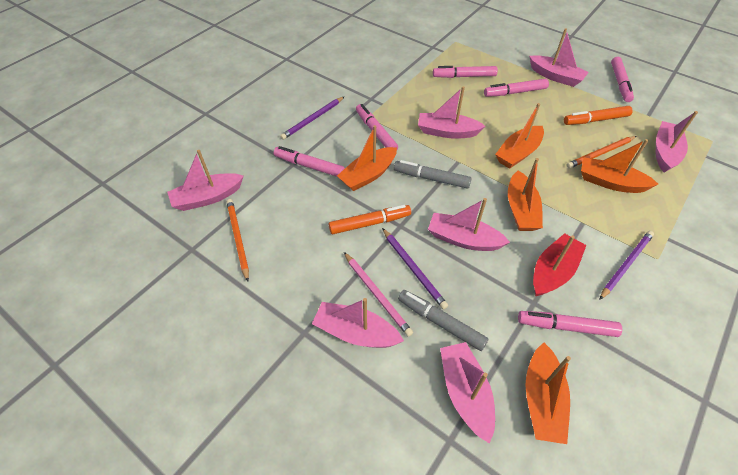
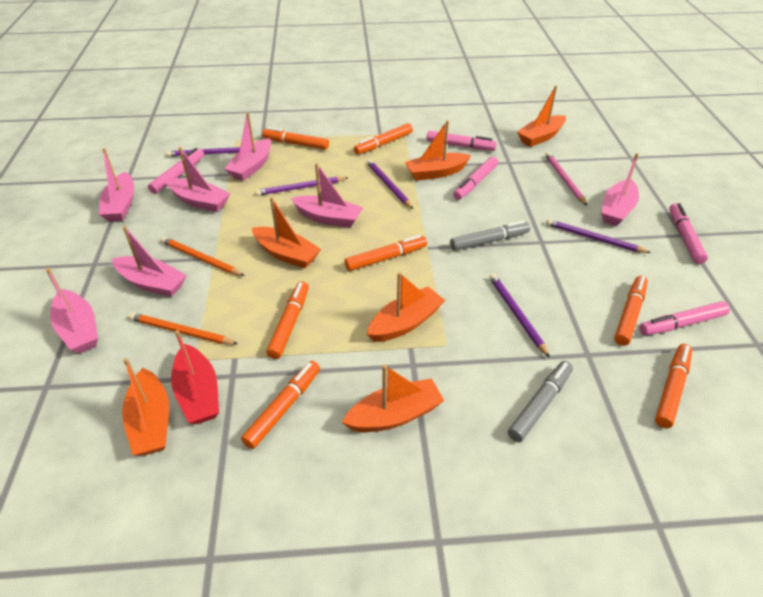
orange boat: 5 -> 6
orange marker: 2 -> 7
pink marker: 6 -> 5
purple pencil: 3 -> 5

